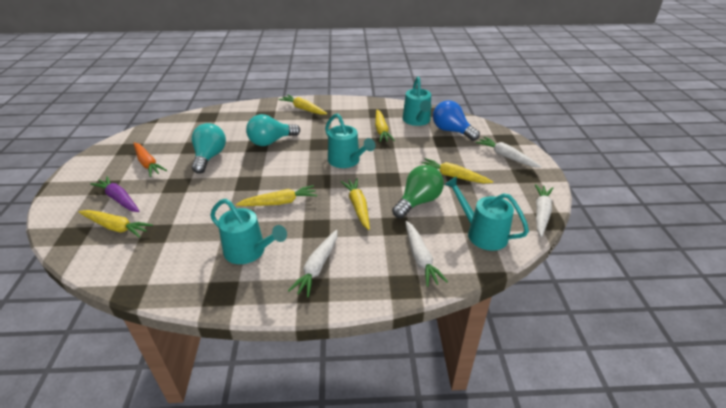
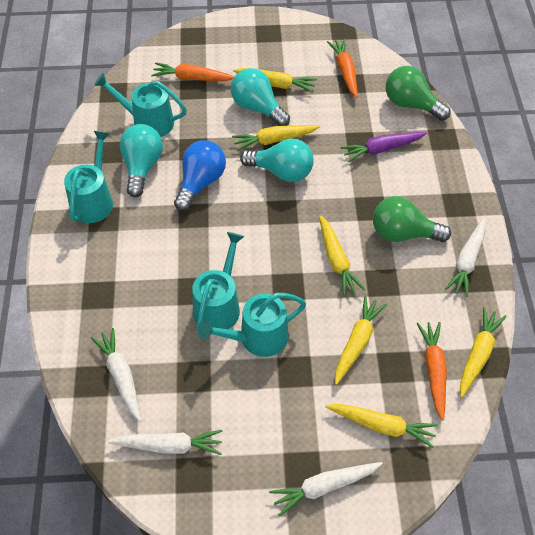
green light bulb: 1 -> 2
orange carrot: 1 -> 3
turquoise light bulb: 2 -> 3

